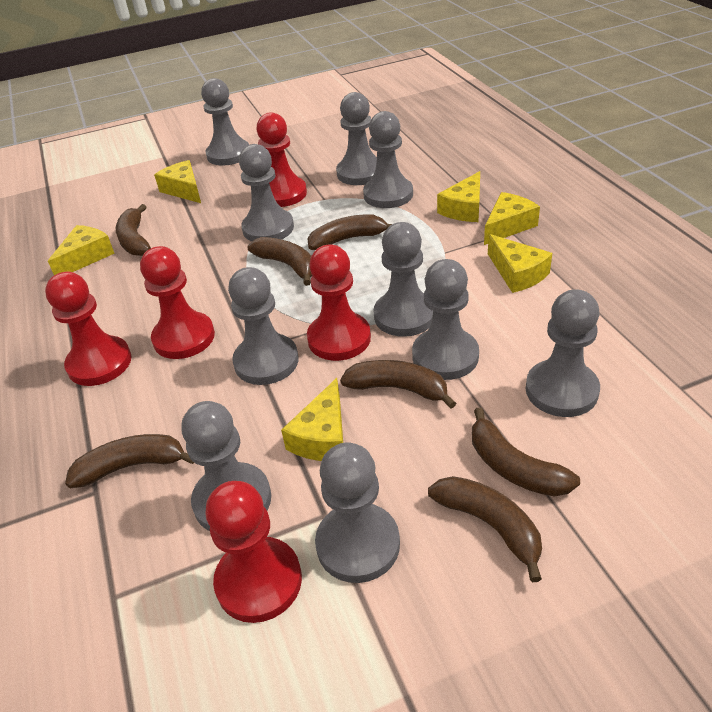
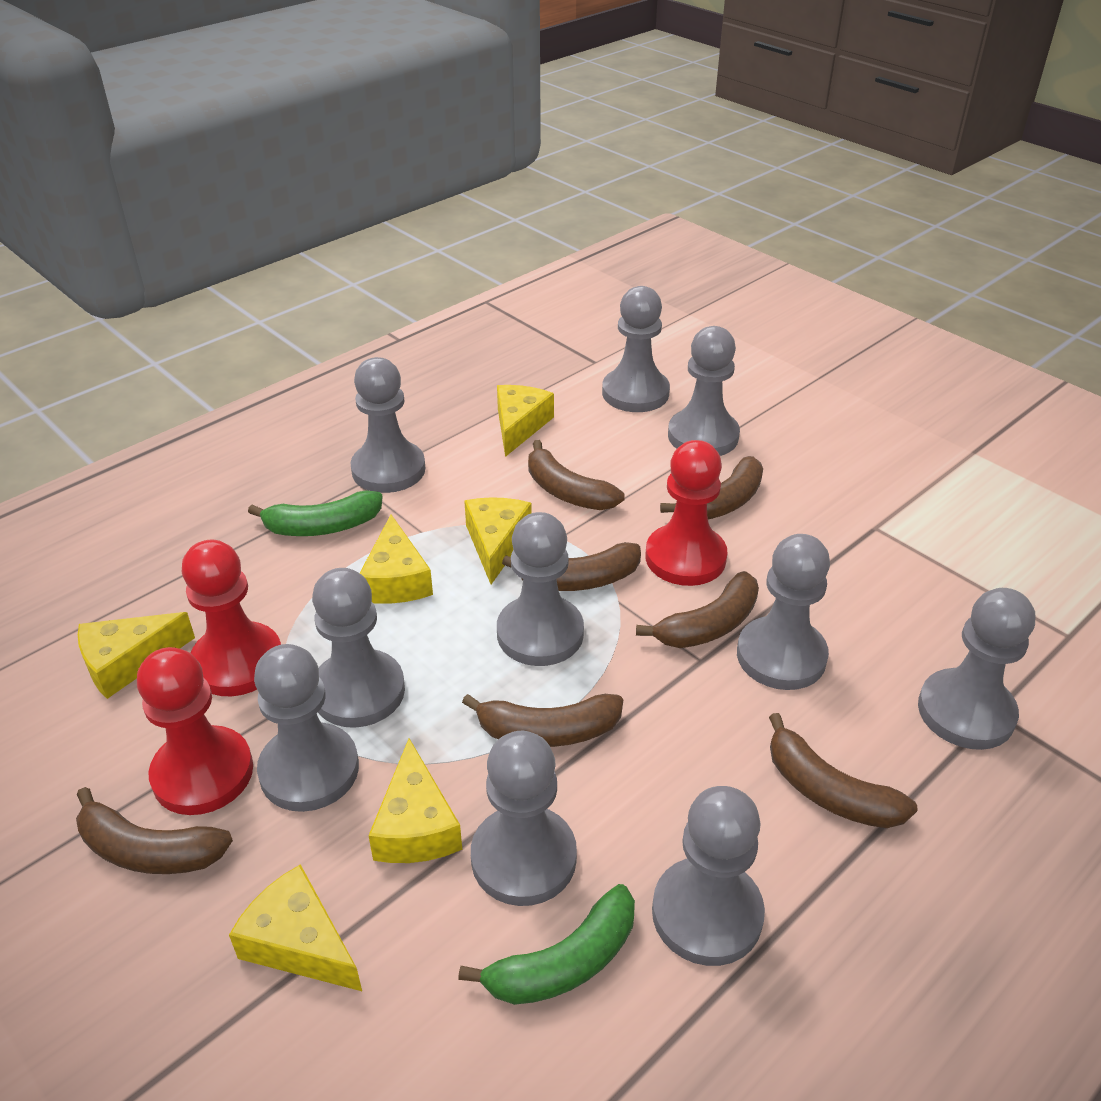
green banana: 0 -> 2
red pawn: 5 -> 3

